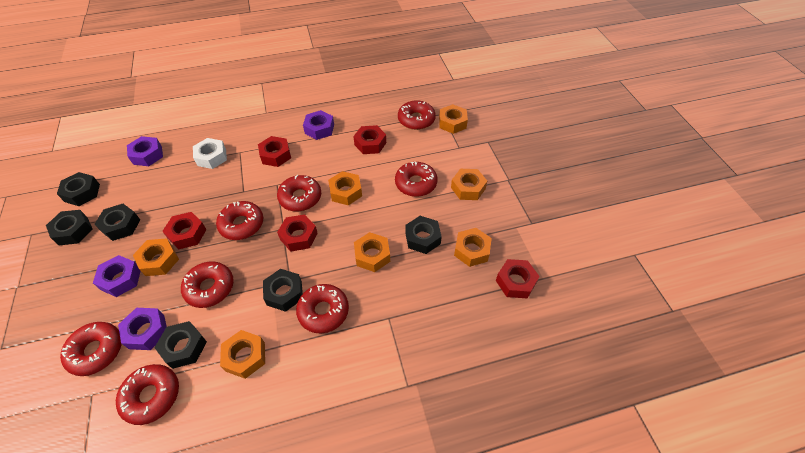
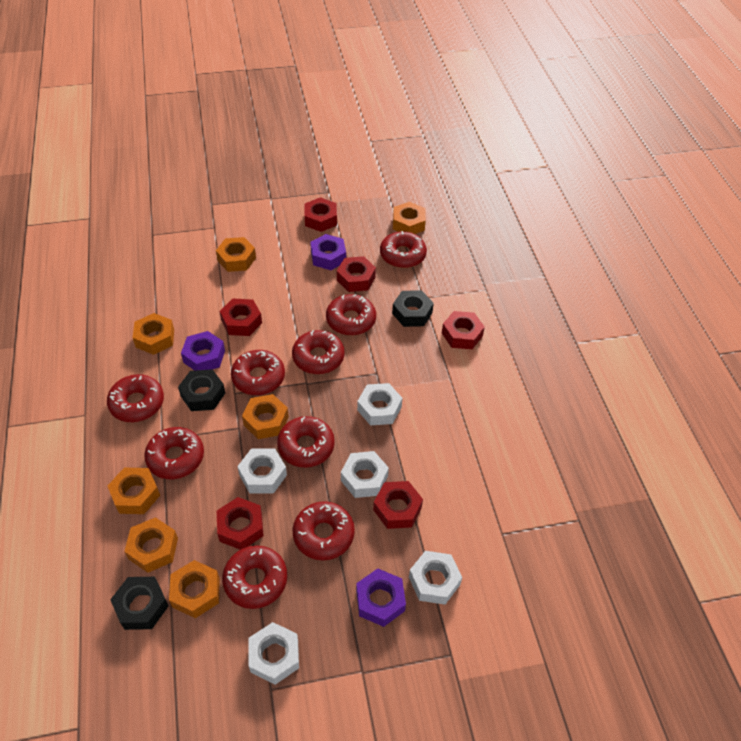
black nut: 6 -> 3
purple nut: 4 -> 3
red donut: 8 -> 9
red nut: 5 -> 6
white nut: 1 -> 5

